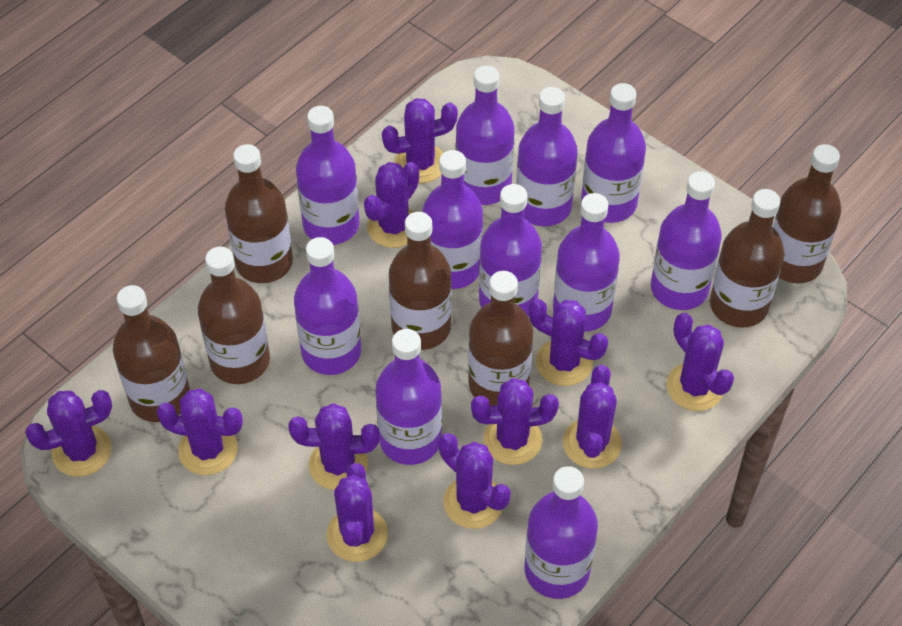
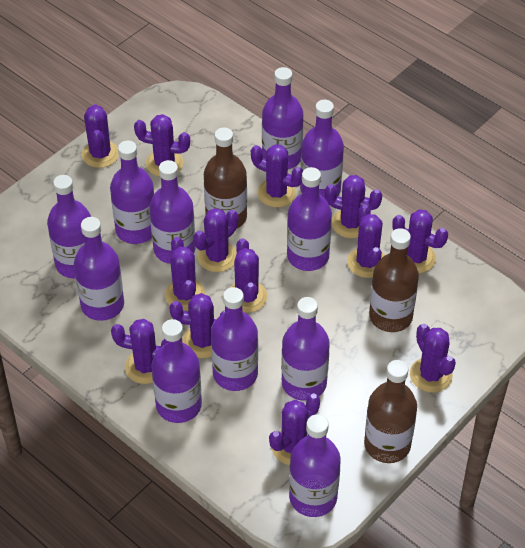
brown bottle: 7 -> 3
purple cactus: 11 -> 13

